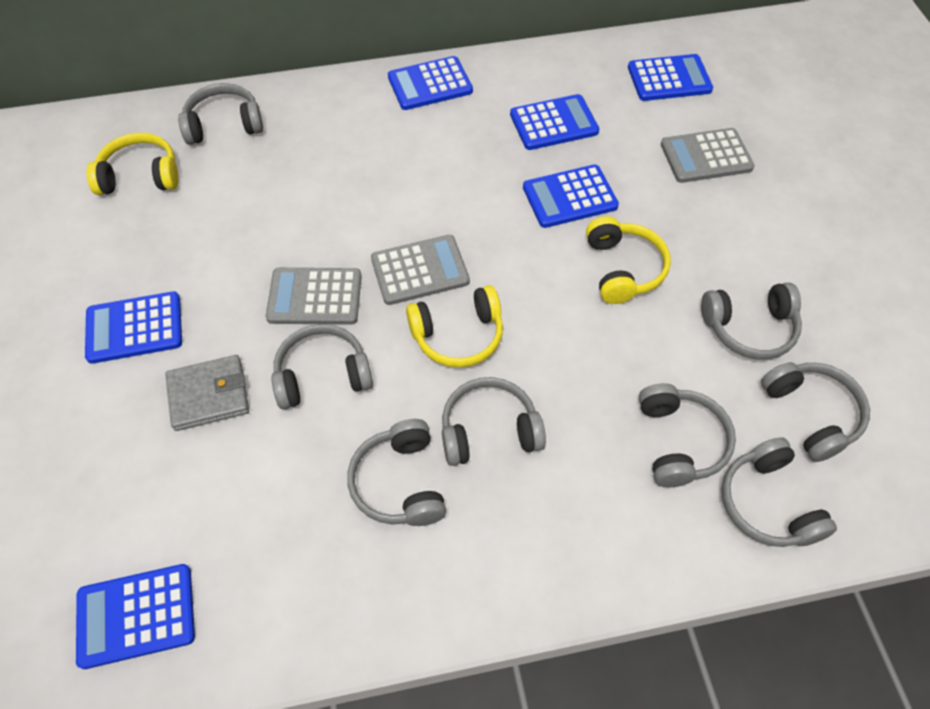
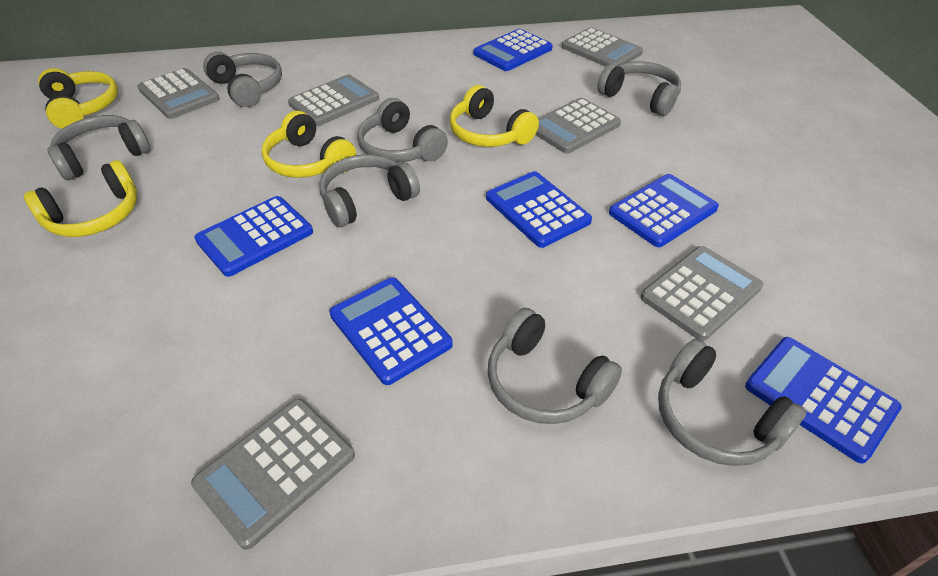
grey calculator: 3 -> 6
grey headphones: 8 -> 7
grey wallet: 1 -> 0
yellow headphones: 3 -> 4

